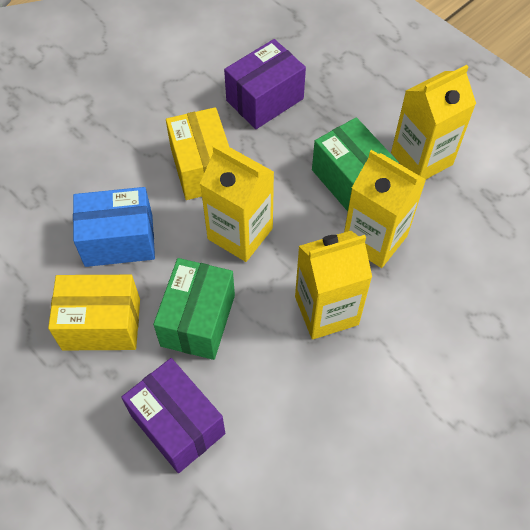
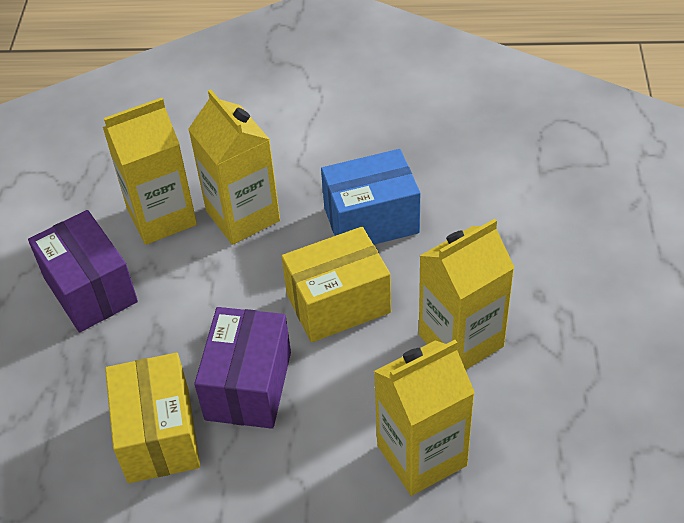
green box: 2 -> 0

